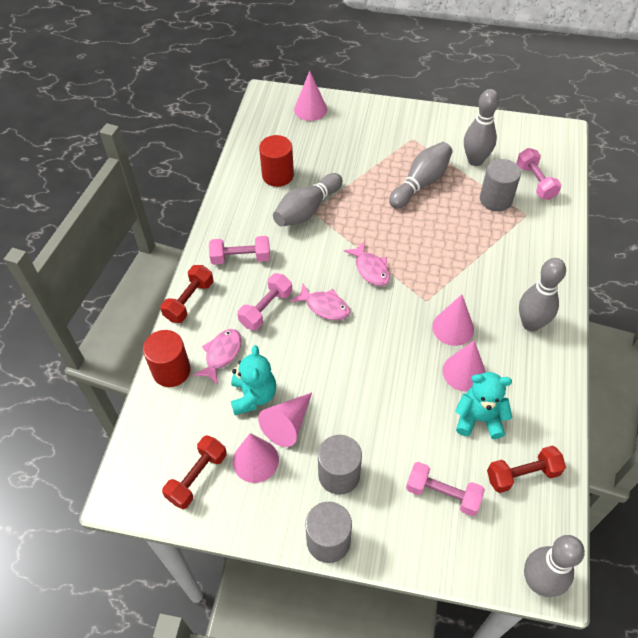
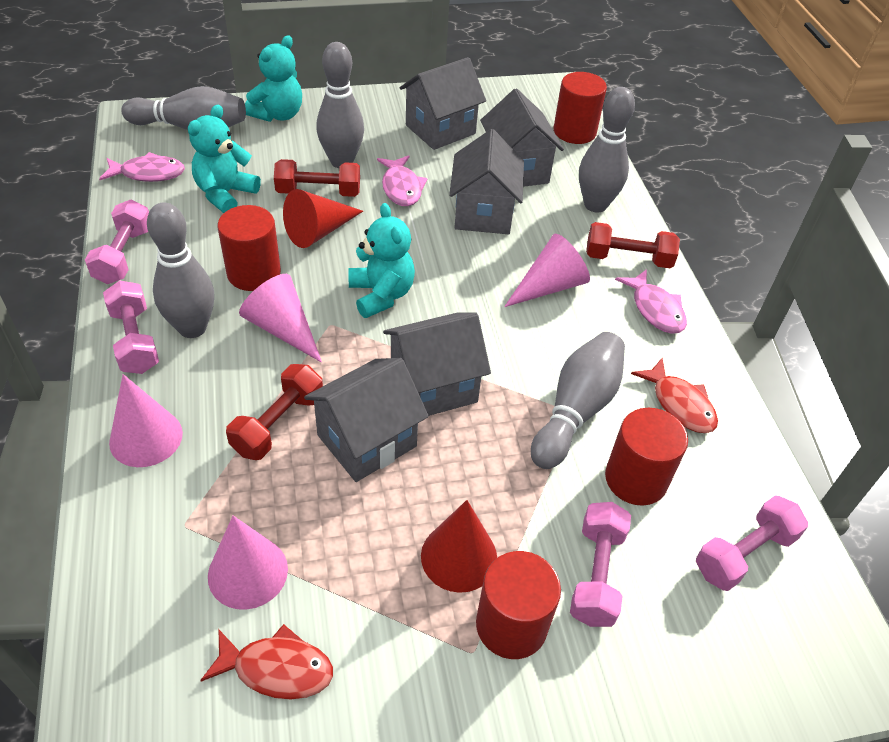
grey cylinder: 3 -> 0
grey house: 0 -> 5
pink cone: 5 -> 4
red cone: 0 -> 2
red cylinder: 2 -> 4
red fish: 0 -> 2
turquoise teddy bear: 2 -> 3

